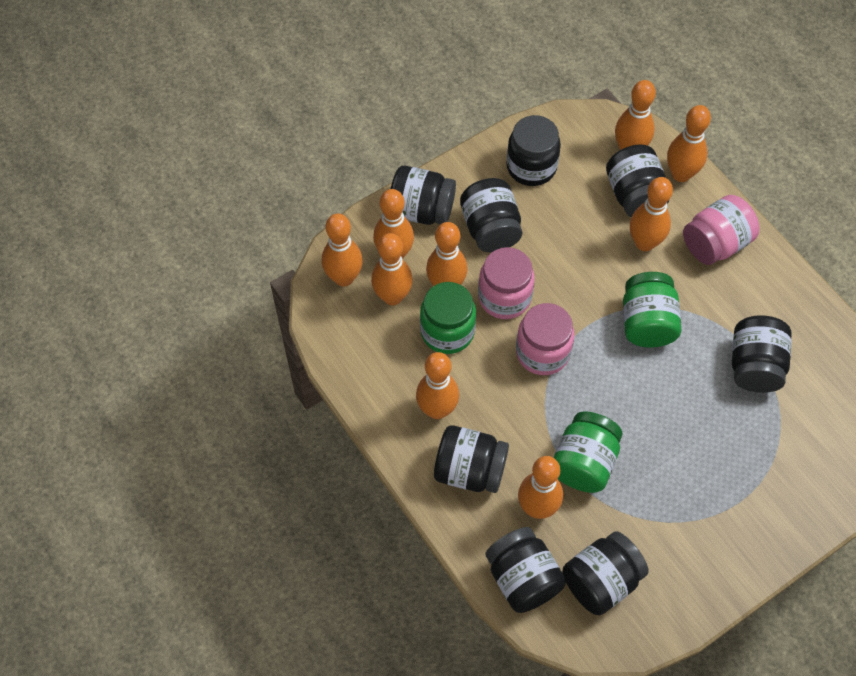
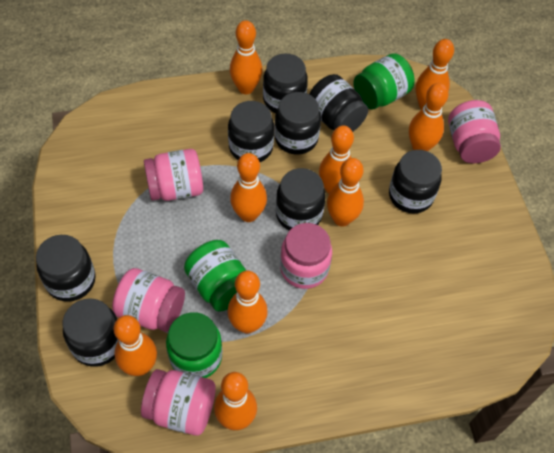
pink jar: 3 -> 5

